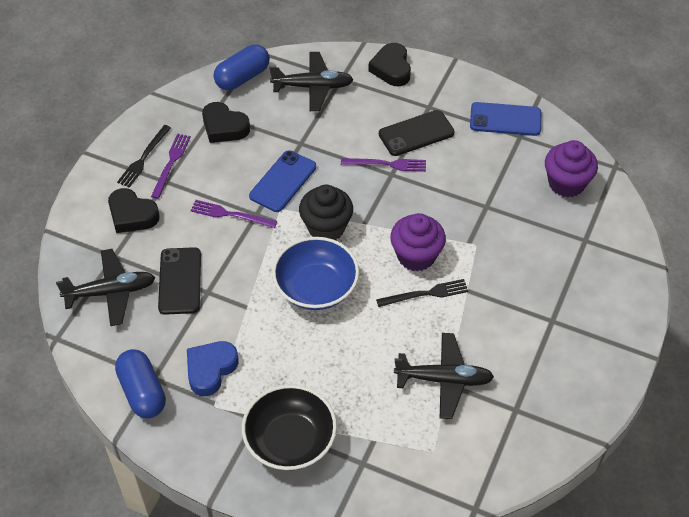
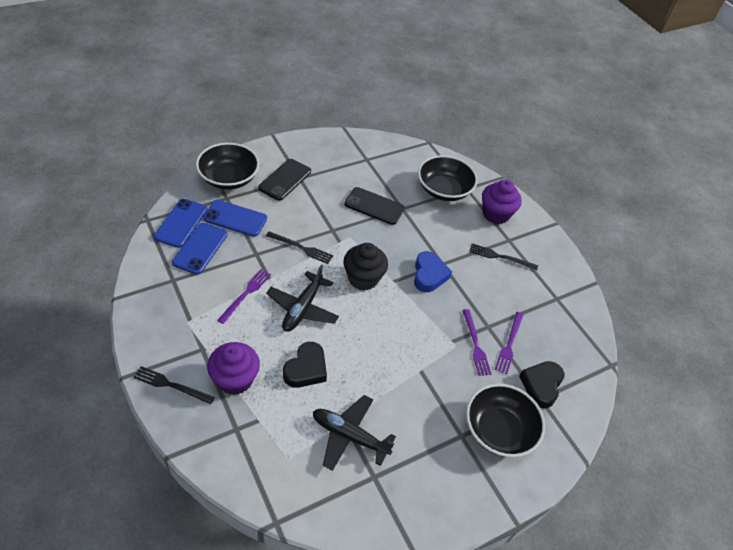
black bowl: 1 -> 3
black fork: 2 -> 3
black heart: 3 -> 2
black plane: 3 -> 2
blue bowl: 1 -> 0
blue capsule: 2 -> 0
blue phone: 2 -> 3

